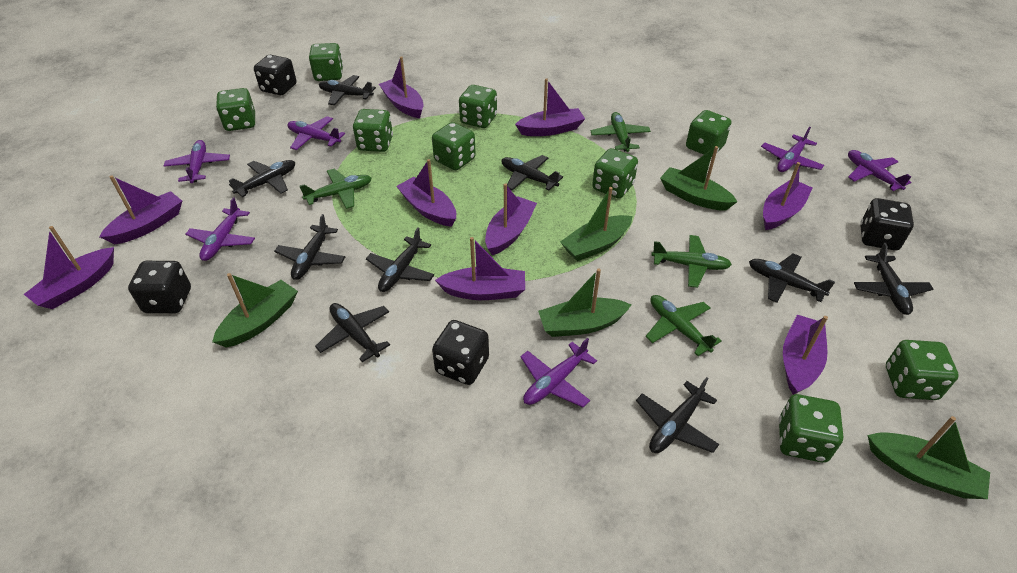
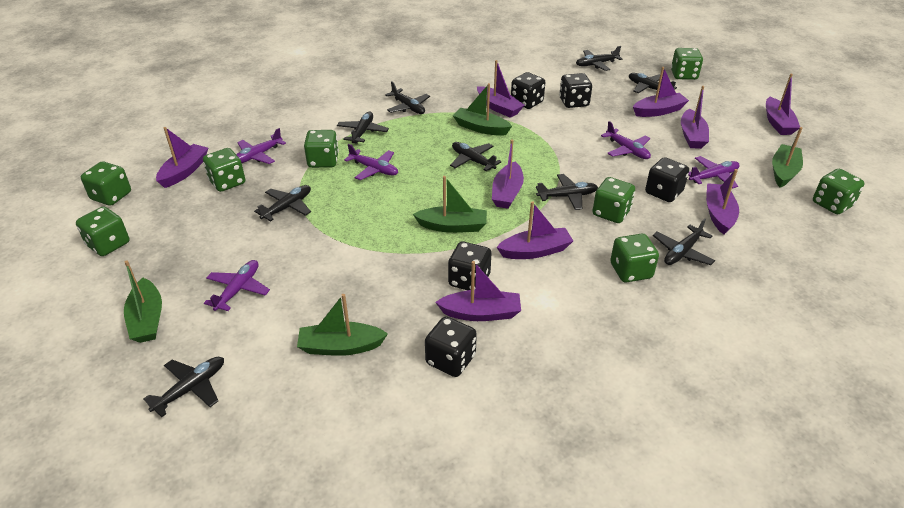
black dice: 4 -> 5
green dice: 9 -> 8
green plane: 4 -> 0
purple plane: 6 -> 5

